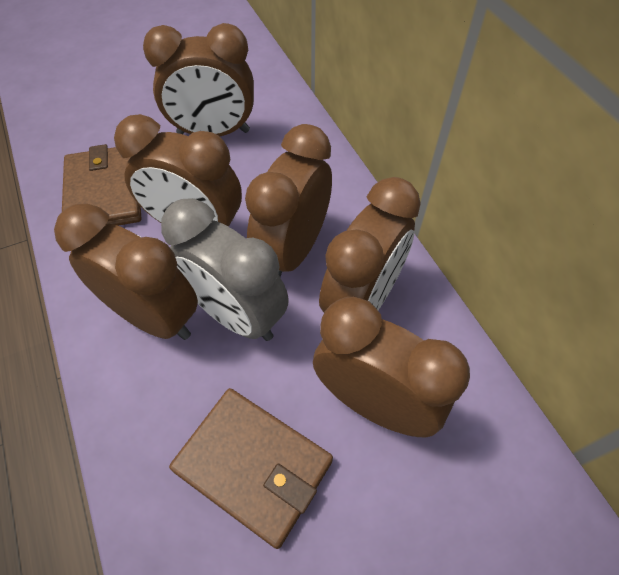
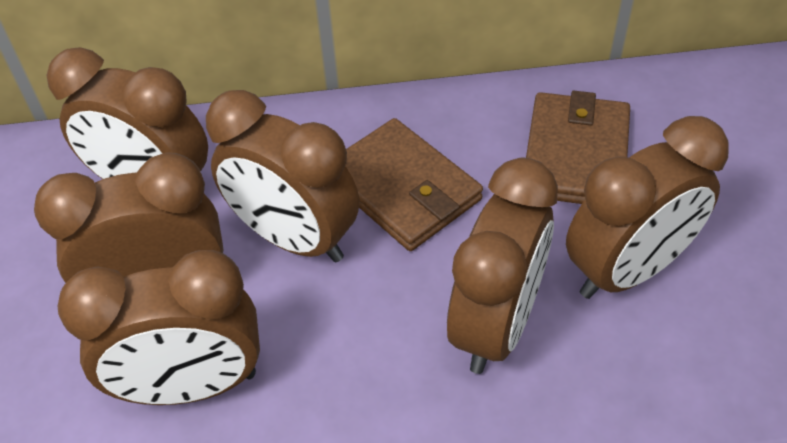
grey clock: 1 -> 0

